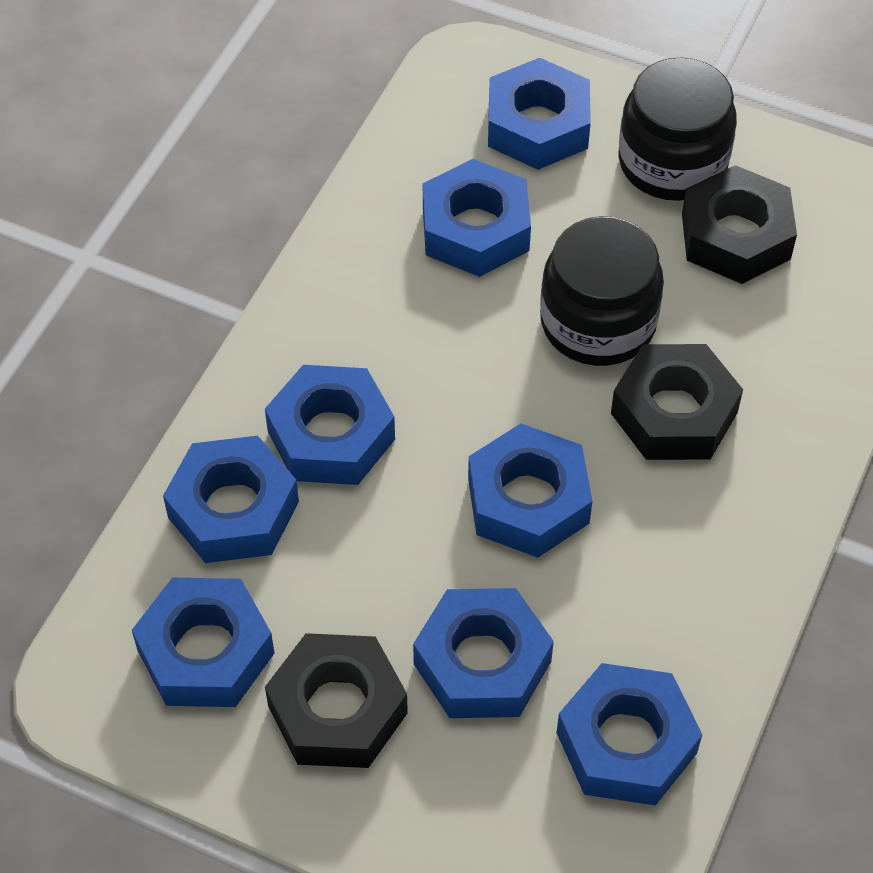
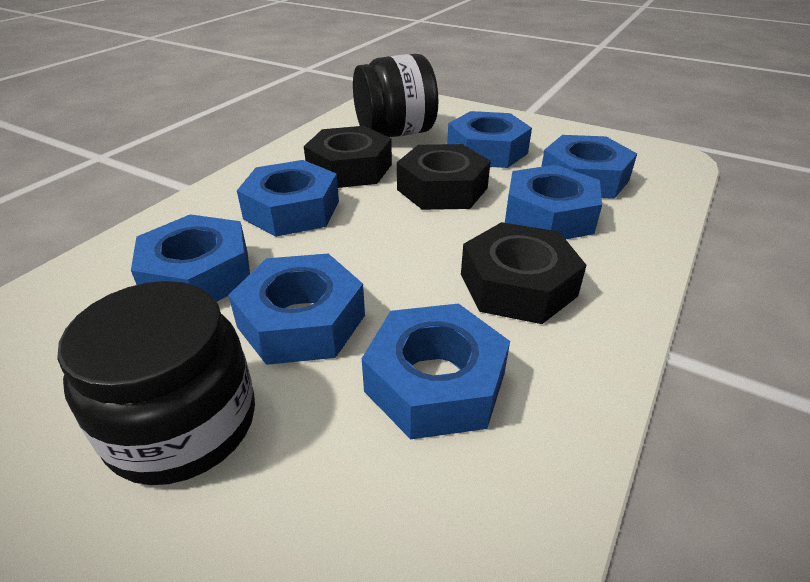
blue nut: 8 -> 7

